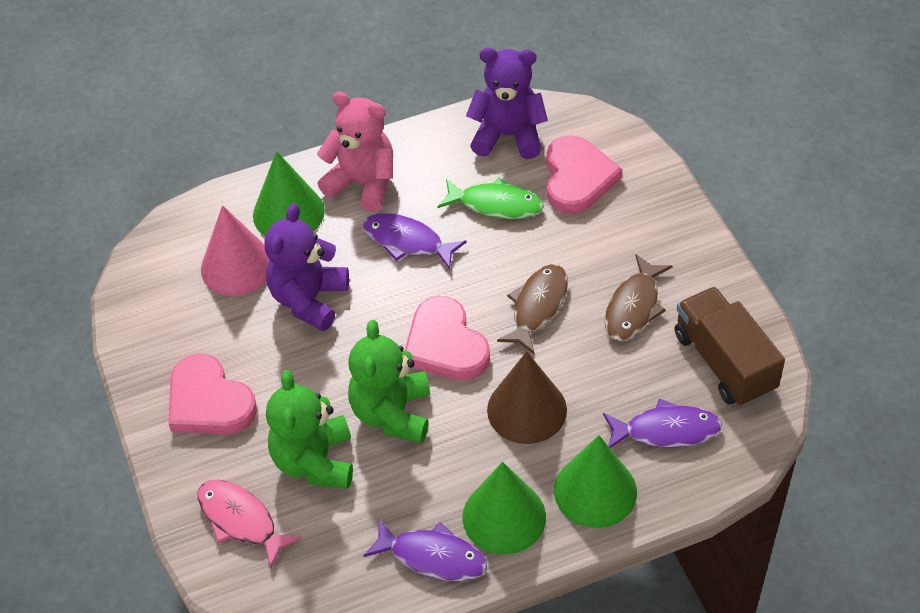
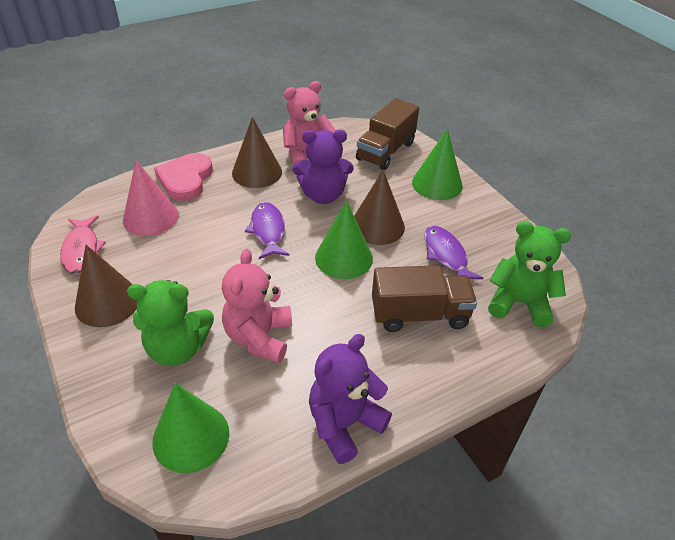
brown cone: 1 -> 3
brown fish: 2 -> 0
brown truck: 1 -> 2
green fish: 1 -> 0
pink heart: 3 -> 1
pink teddy bear: 1 -> 2
purple fish: 3 -> 2

